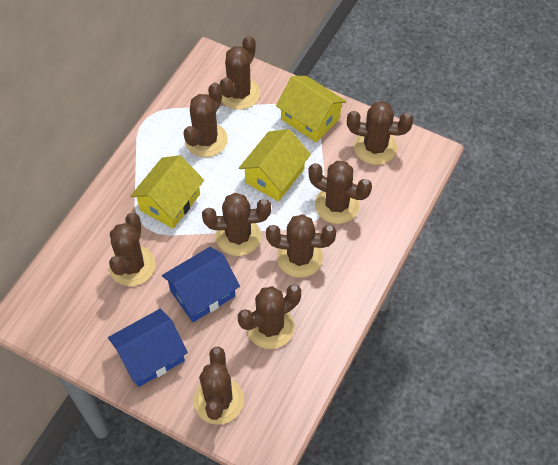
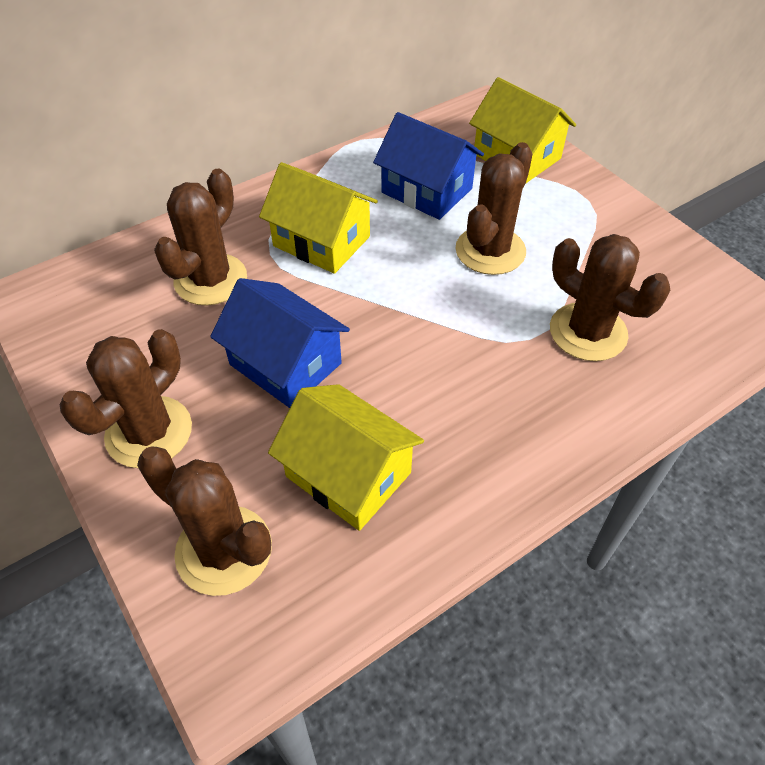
brown cactus: 9 -> 5

